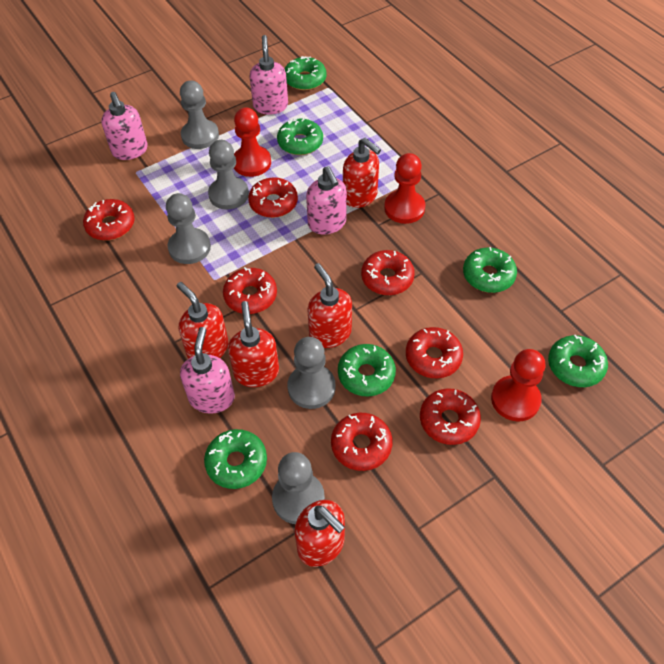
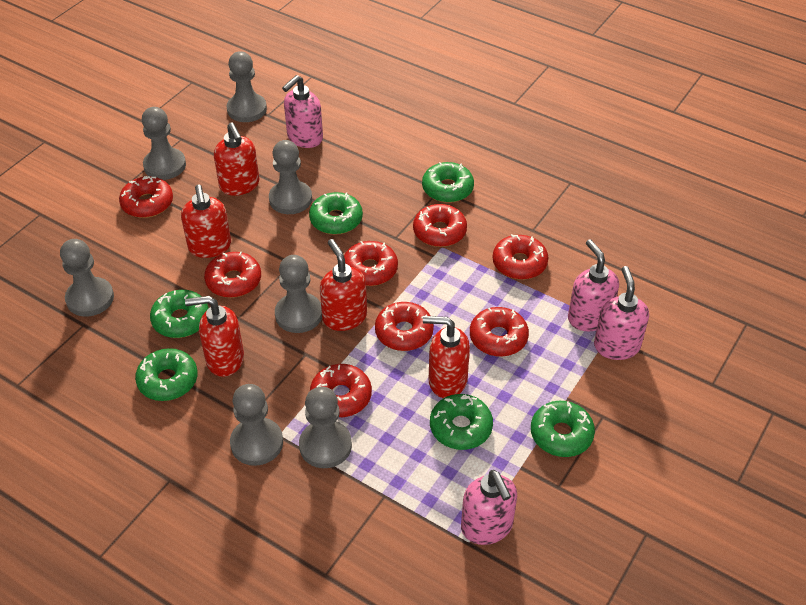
grey pawn: 5 -> 7
red donut: 7 -> 8
red pawn: 3 -> 0

